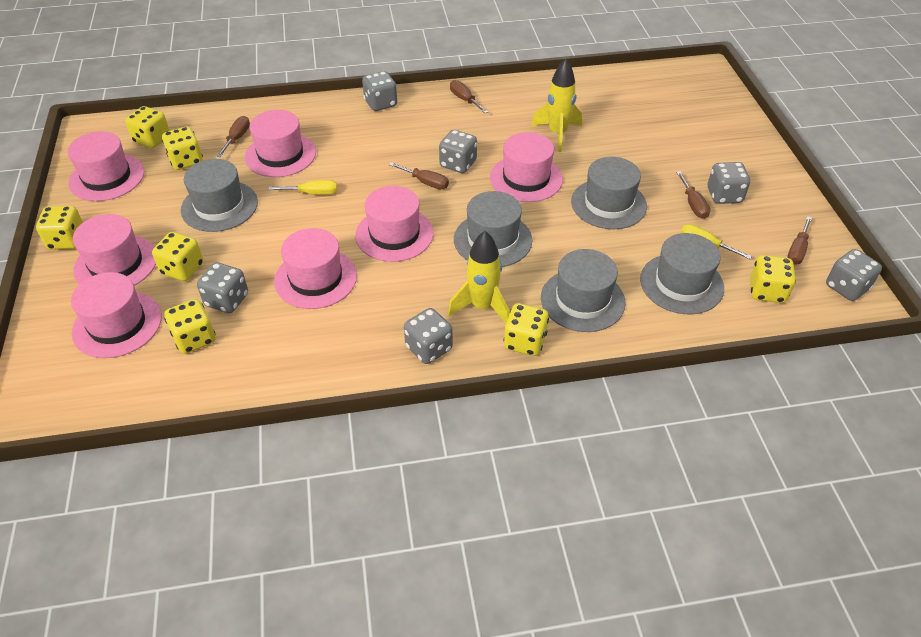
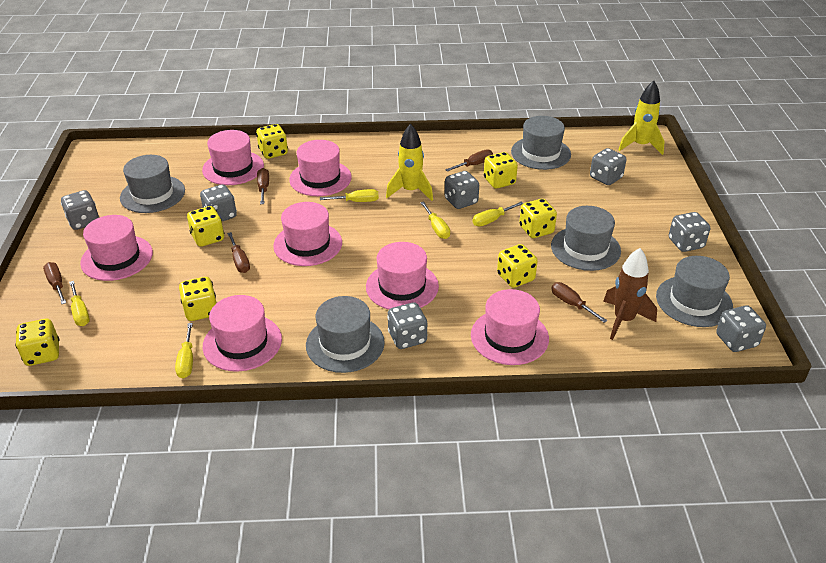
brown rocket: 0 -> 1
grey dice: 6 -> 7
yellow screwdriver: 2 -> 5

